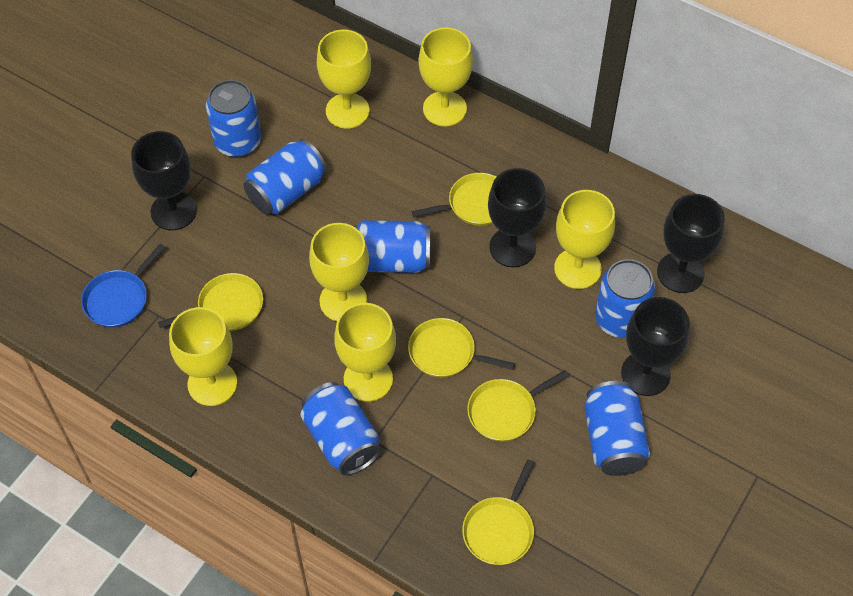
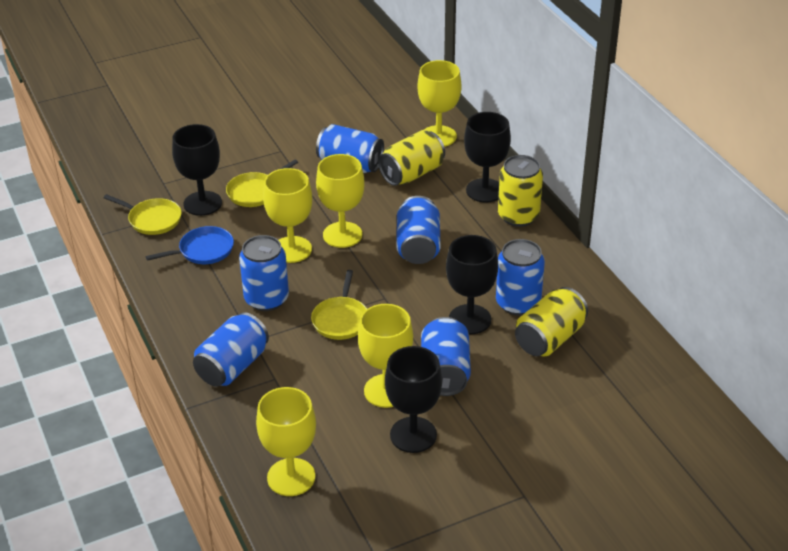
yellow can: 0 -> 3
yellow goblet: 6 -> 5
yellow pan: 5 -> 3

